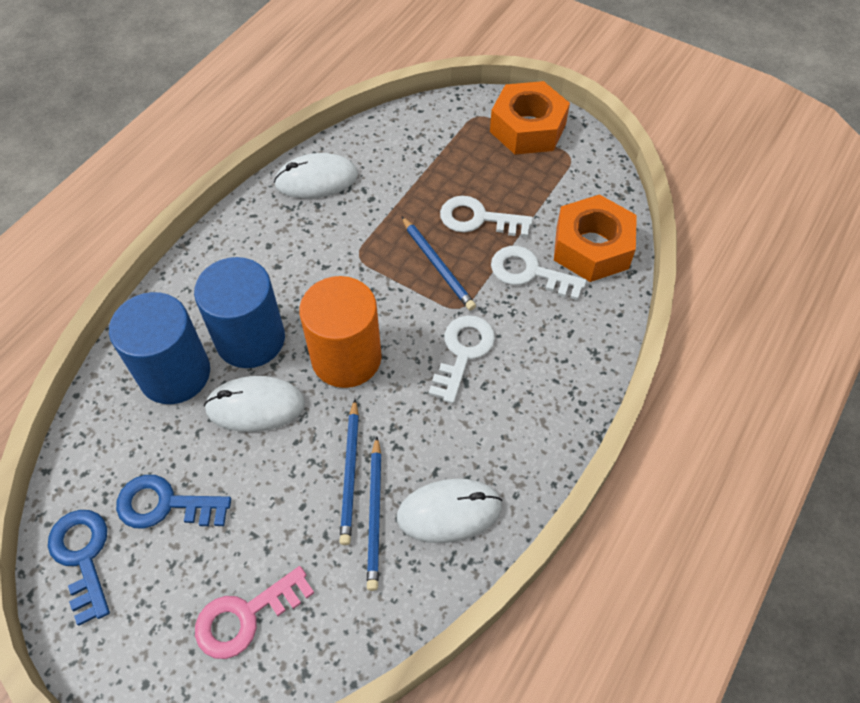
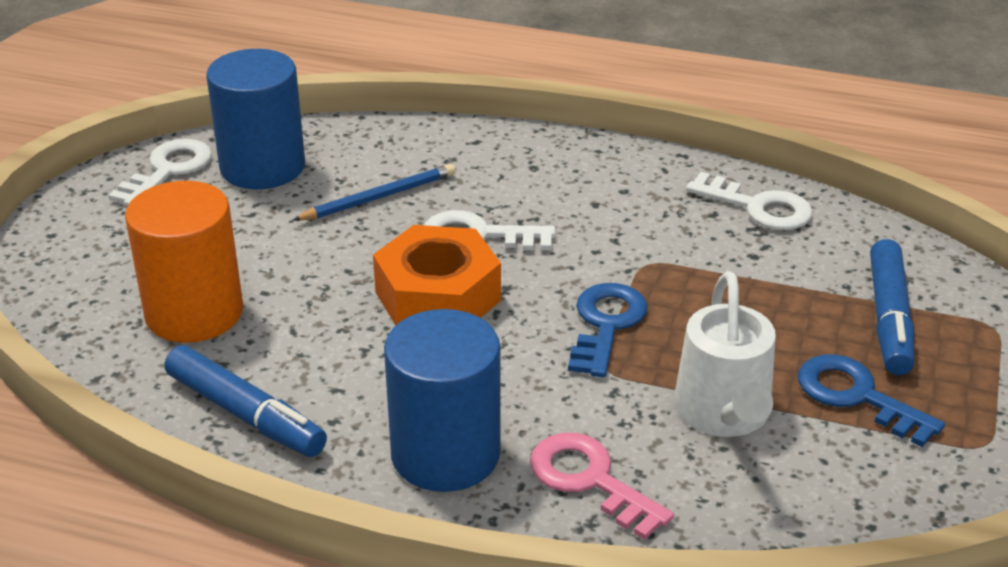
blue marker: 0 -> 2
blue pencil: 3 -> 1
orange nut: 2 -> 1
white mouse: 3 -> 0
white watering can: 0 -> 1

